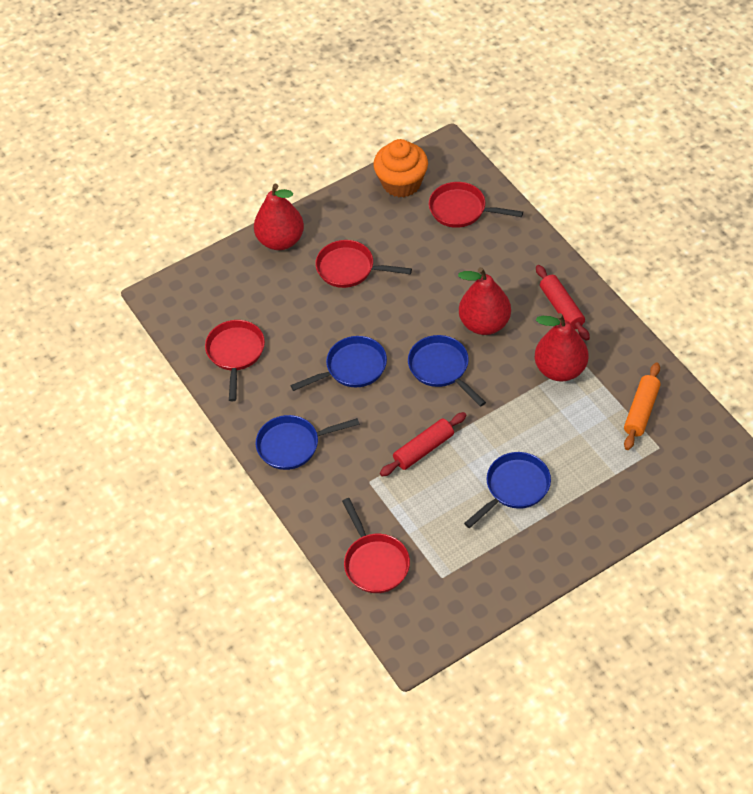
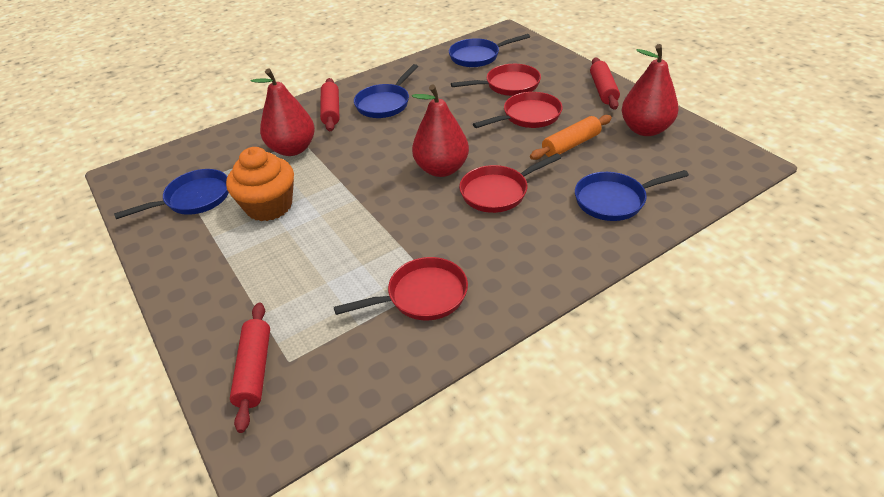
red rolling pin: 2 -> 3

